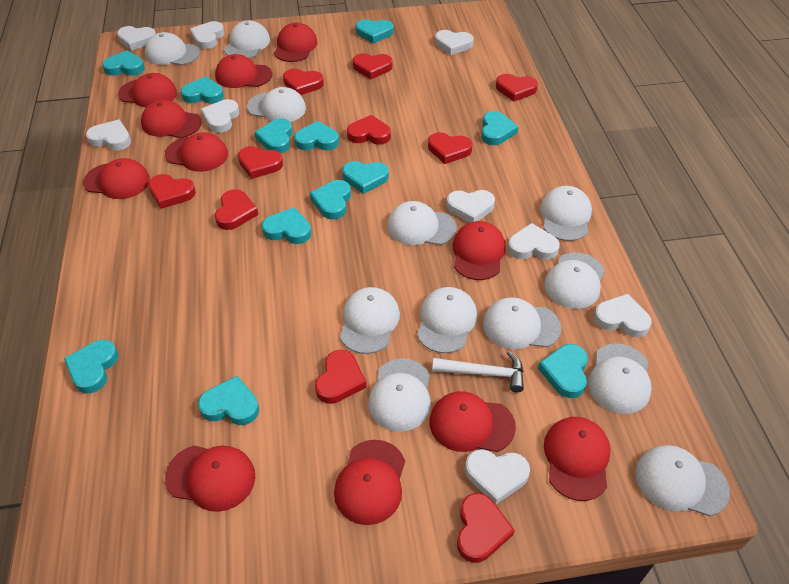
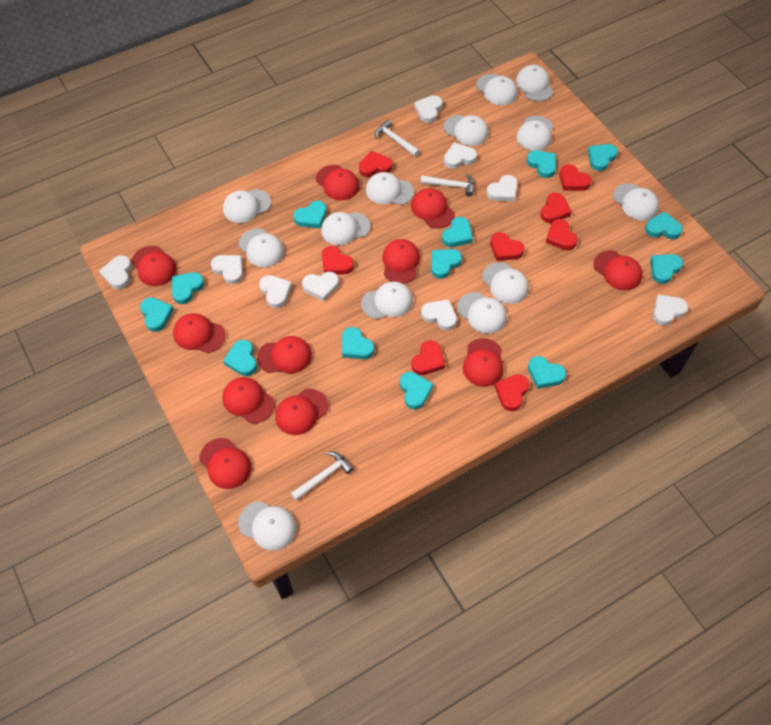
red heart: 10 -> 8
turquoise heart: 12 -> 13
white cap: 12 -> 13
white hammer: 1 -> 3

